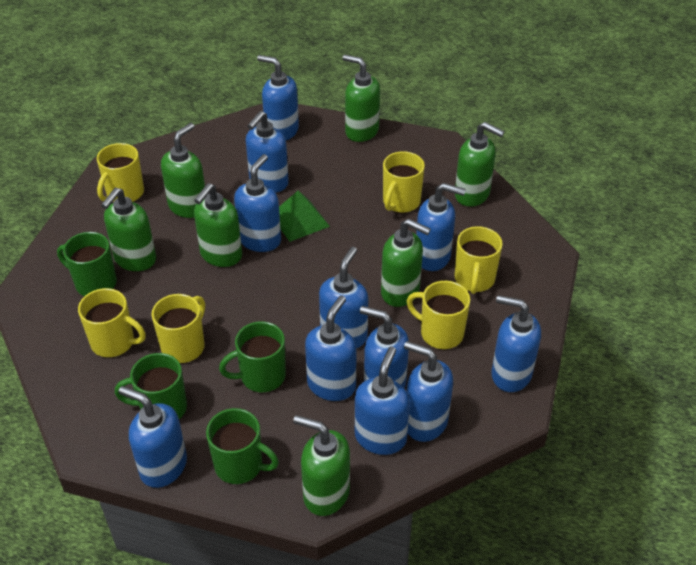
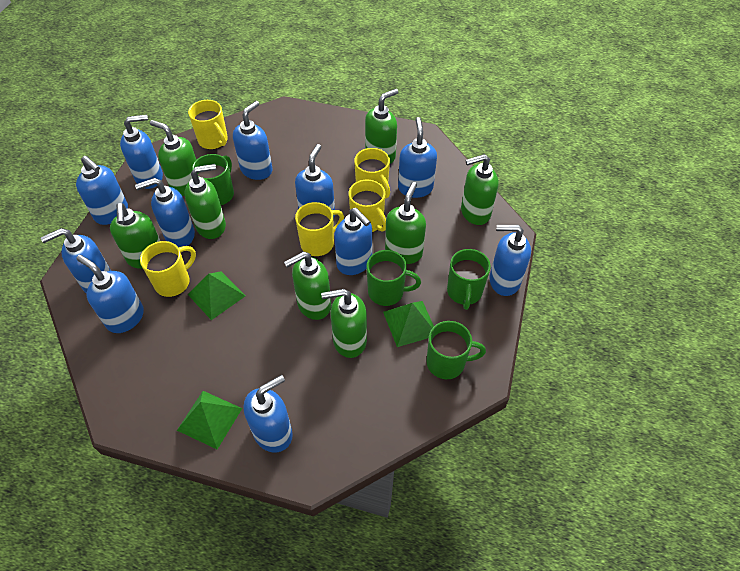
green pyramid: 1 -> 3
green soap dispenser: 7 -> 8
yellow mug: 6 -> 5

